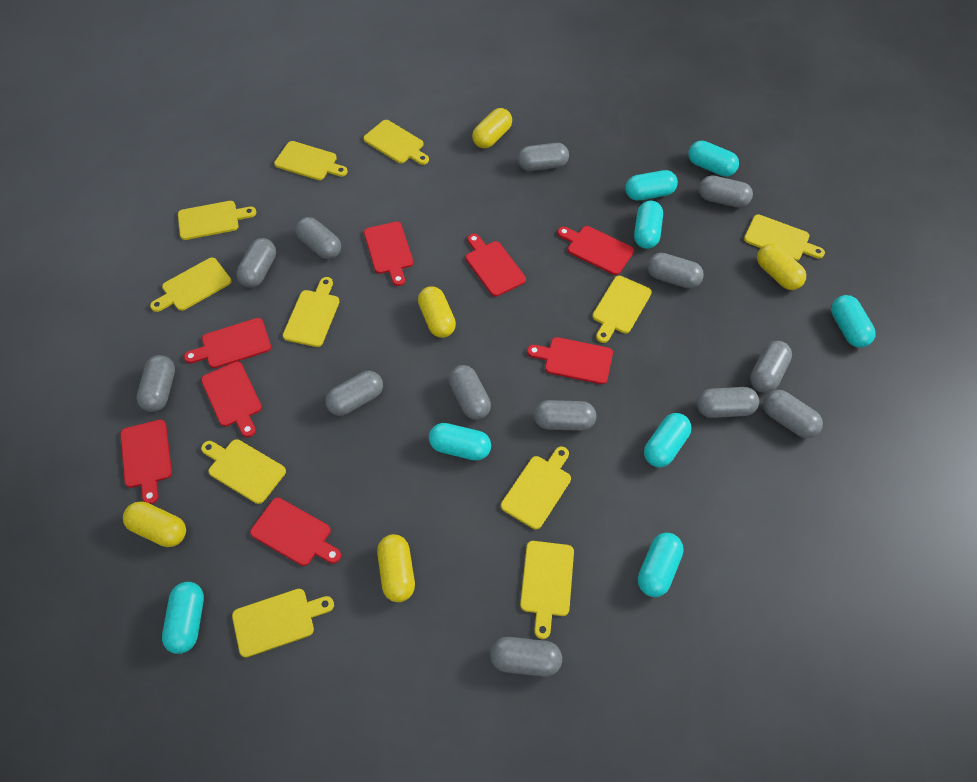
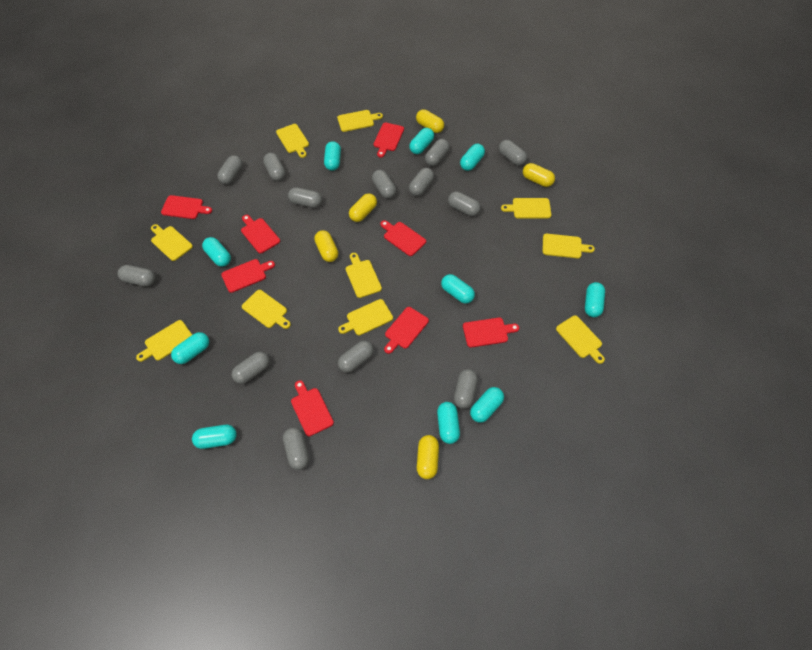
turquoise capsule: 8 -> 10
yellow cutting board: 11 -> 10

